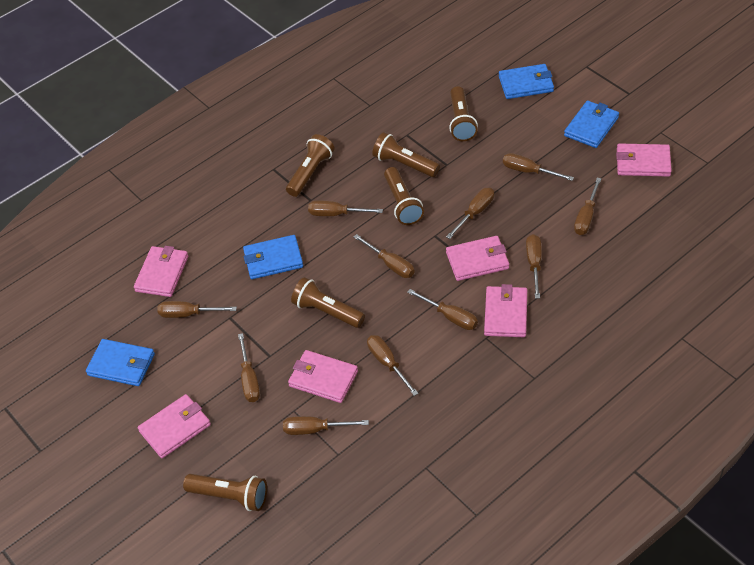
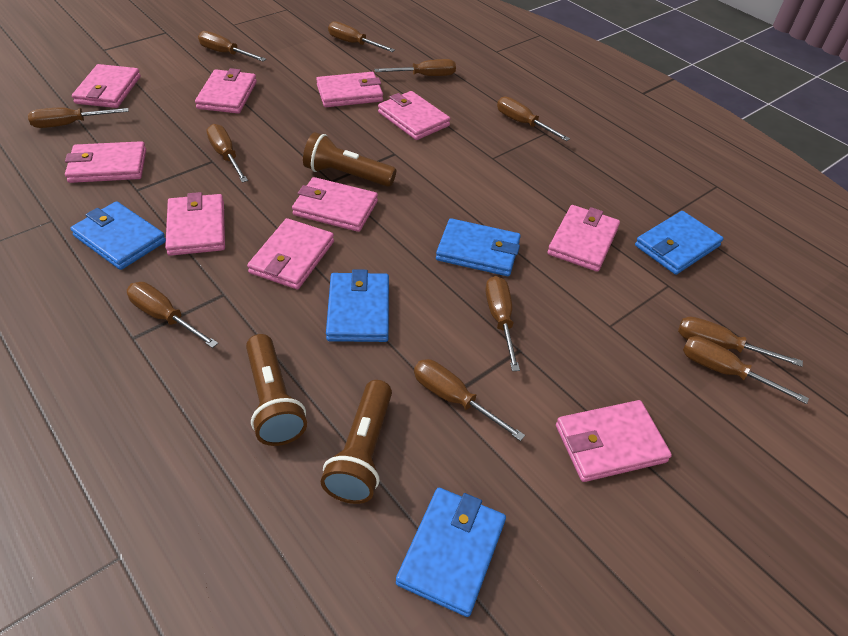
blue wallet: 4 -> 5
brown flashlight: 6 -> 3
pink wallet: 6 -> 10

